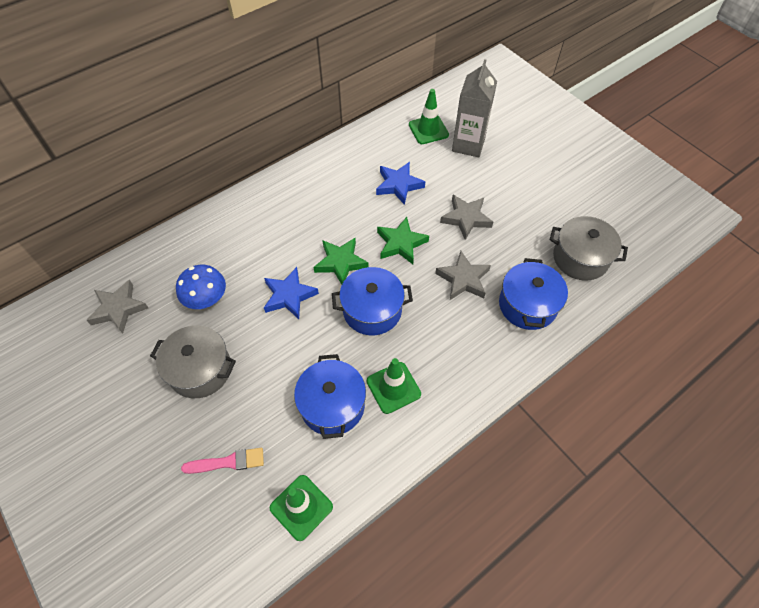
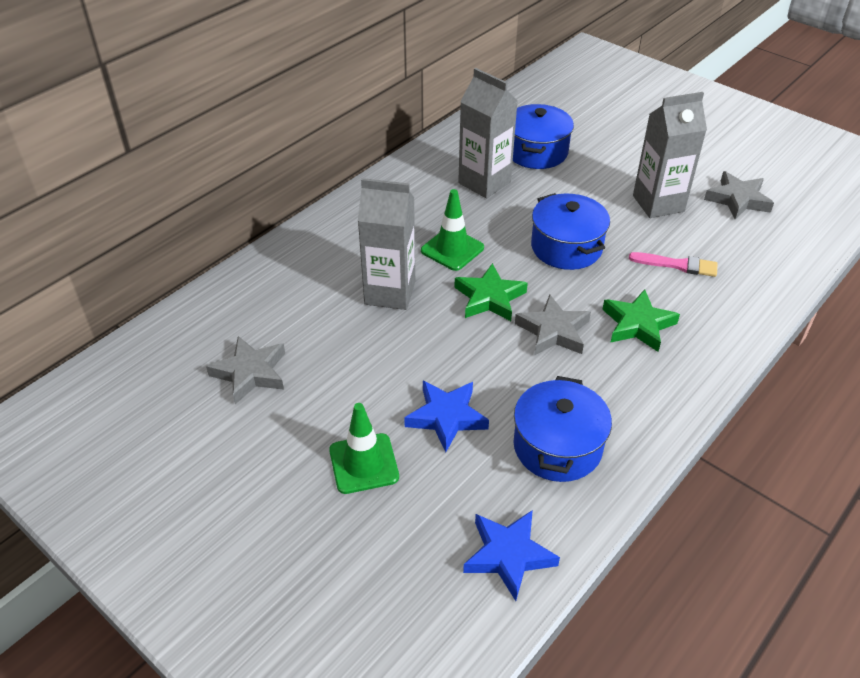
blue mushroom: 1 -> 0
green traffic cone: 3 -> 2
grey carton: 1 -> 3
grey pot: 2 -> 0

